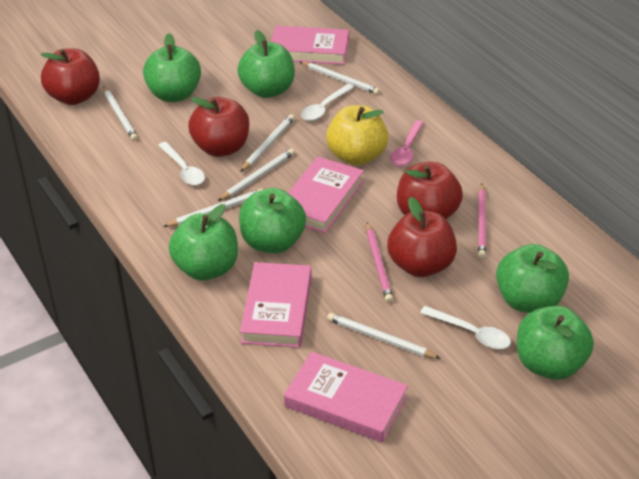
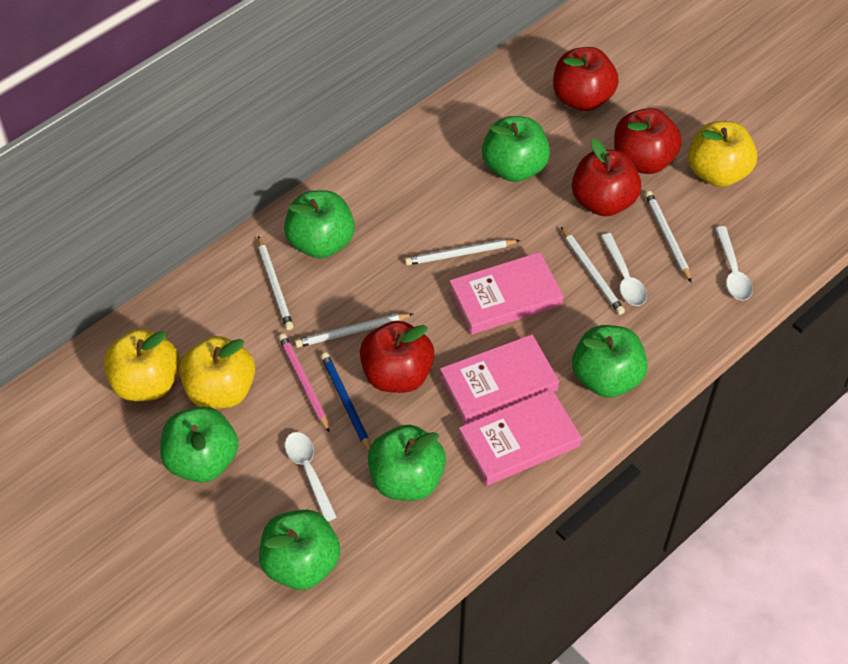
blue pencil: 0 -> 1
pink book: 4 -> 3
pink pencil: 2 -> 1
pink spoon: 1 -> 0
white pencil: 6 -> 5
yellow apple: 1 -> 3

